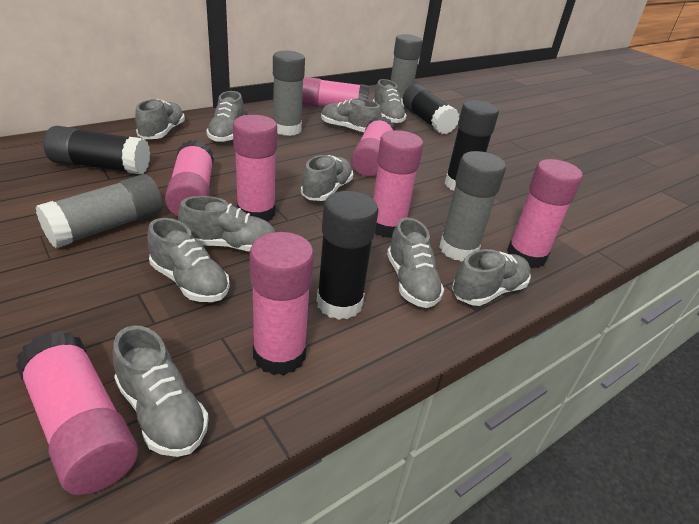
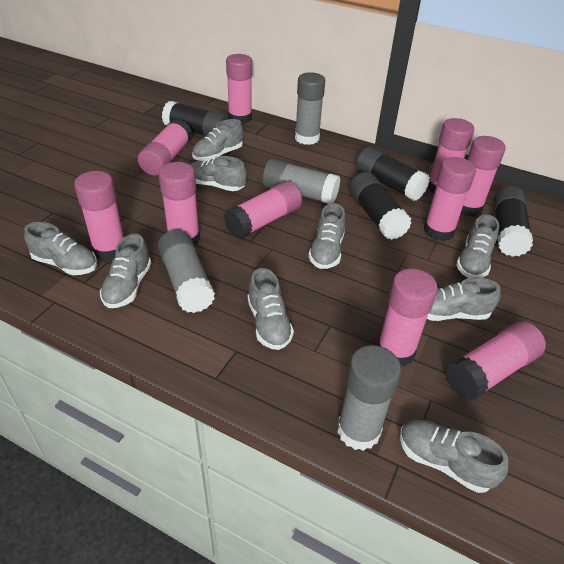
grey shoe: 10 -> 9
pink glue stick: 8 -> 10

